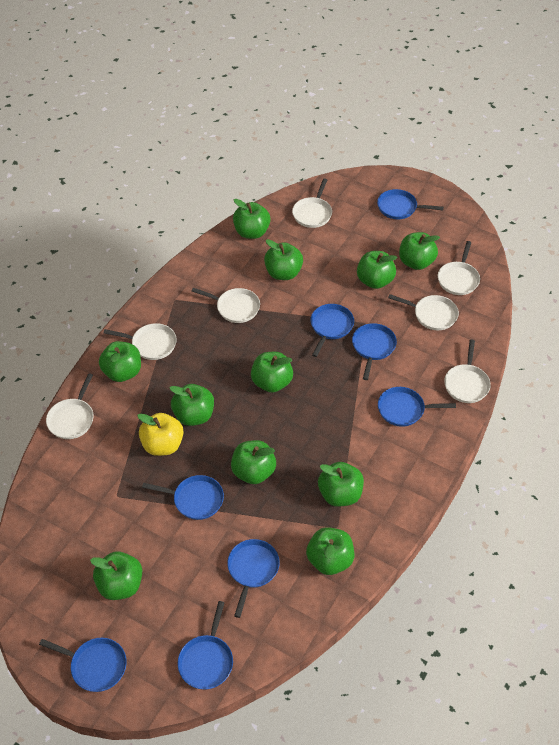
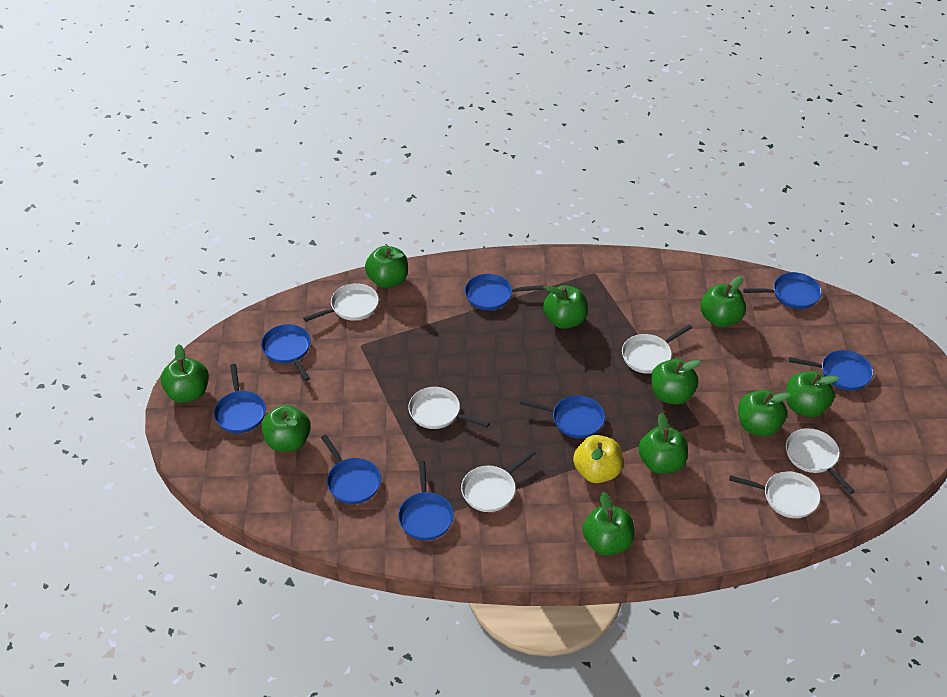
green apple: 11 -> 10
white pan: 7 -> 6

